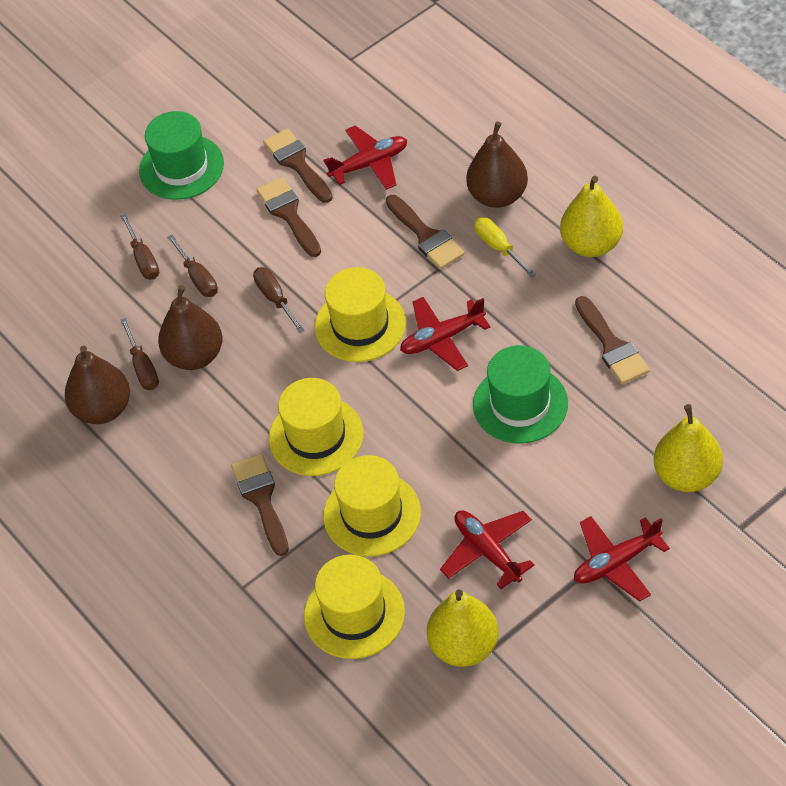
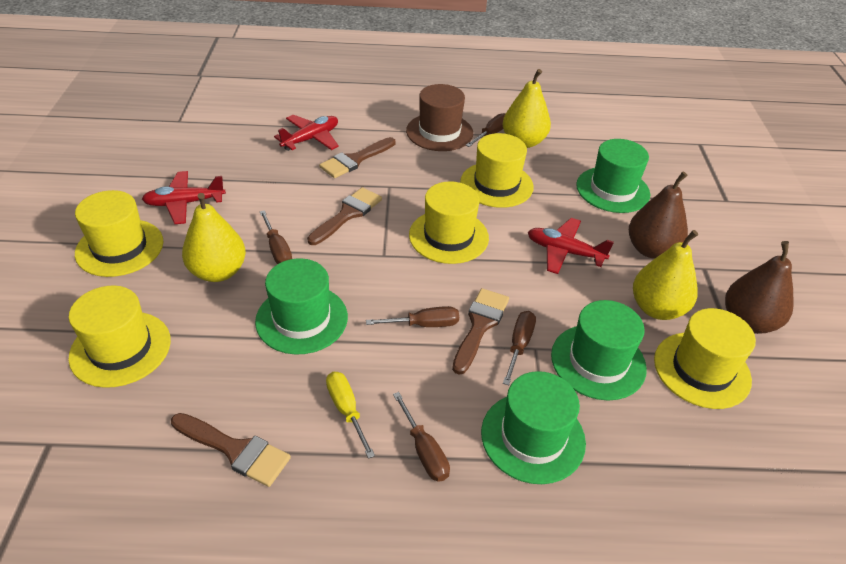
brown brush: 5 -> 4
brown hat: 0 -> 1
brown pear: 3 -> 2
brown screwdriver: 4 -> 5
green hat: 2 -> 4
red plane: 4 -> 3
yellow hat: 4 -> 5

